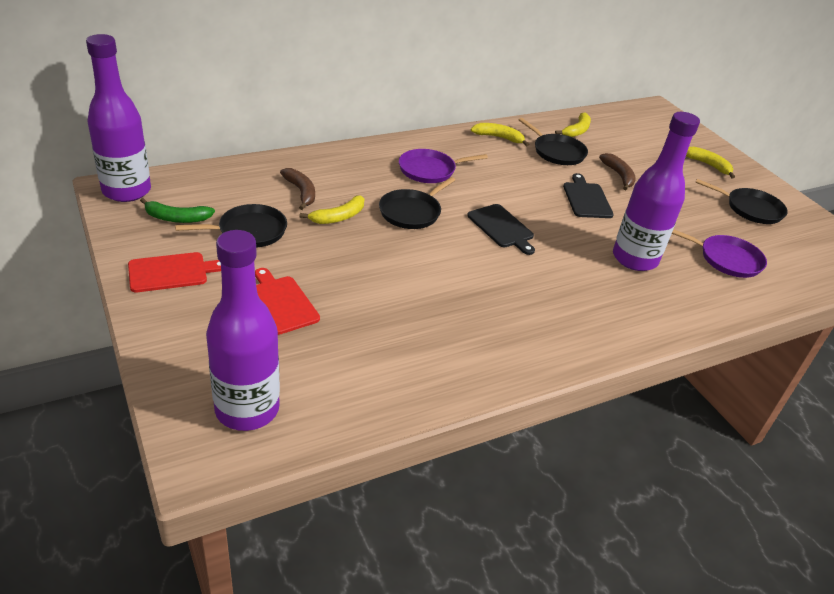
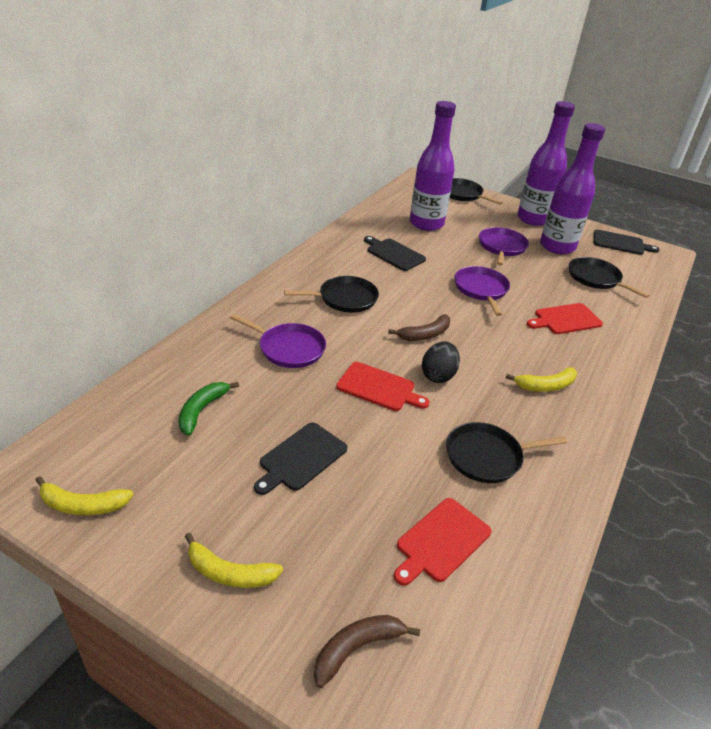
black cutting board: 2 -> 3
black egg: 0 -> 1
purple pan: 2 -> 3
red cutting board: 2 -> 3
yellow banana: 4 -> 3

